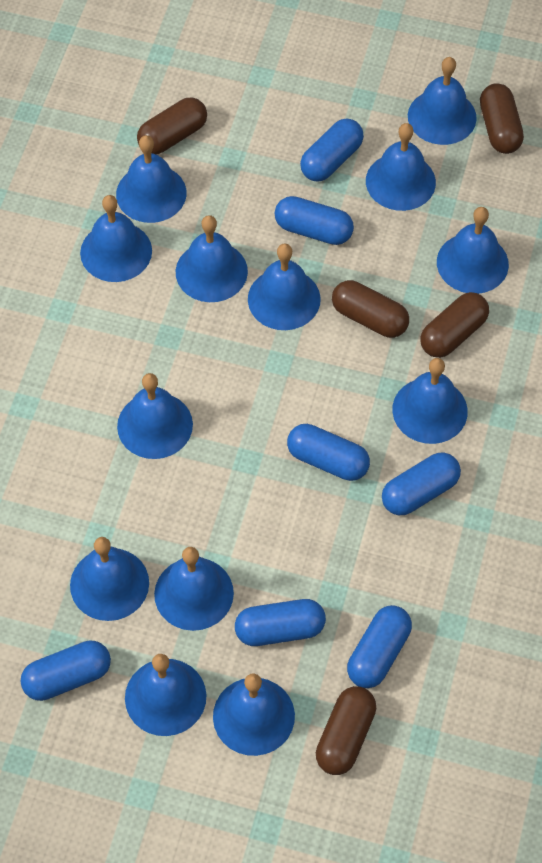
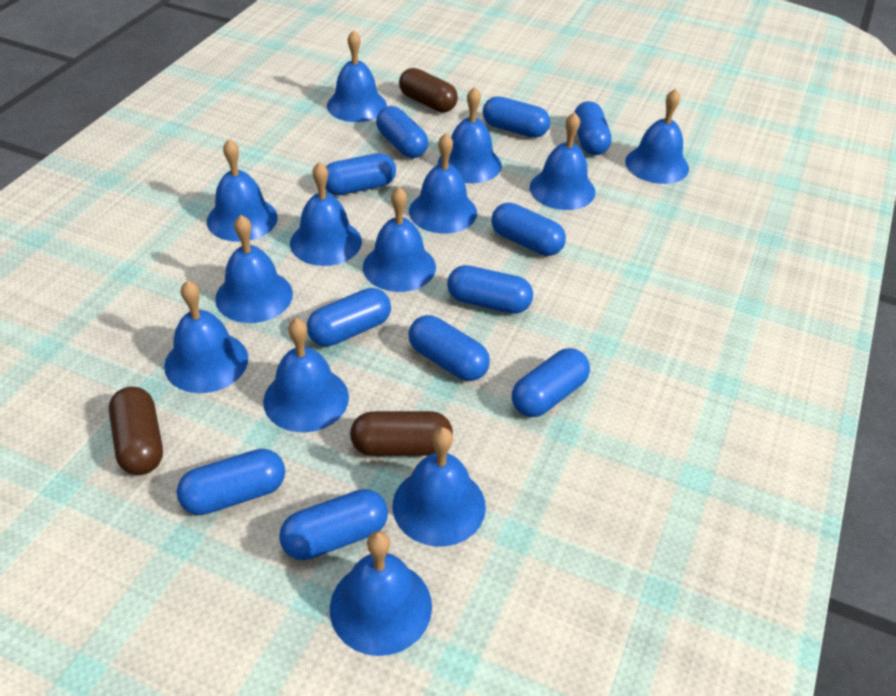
blue capsule: 7 -> 11
brown capsule: 5 -> 3

